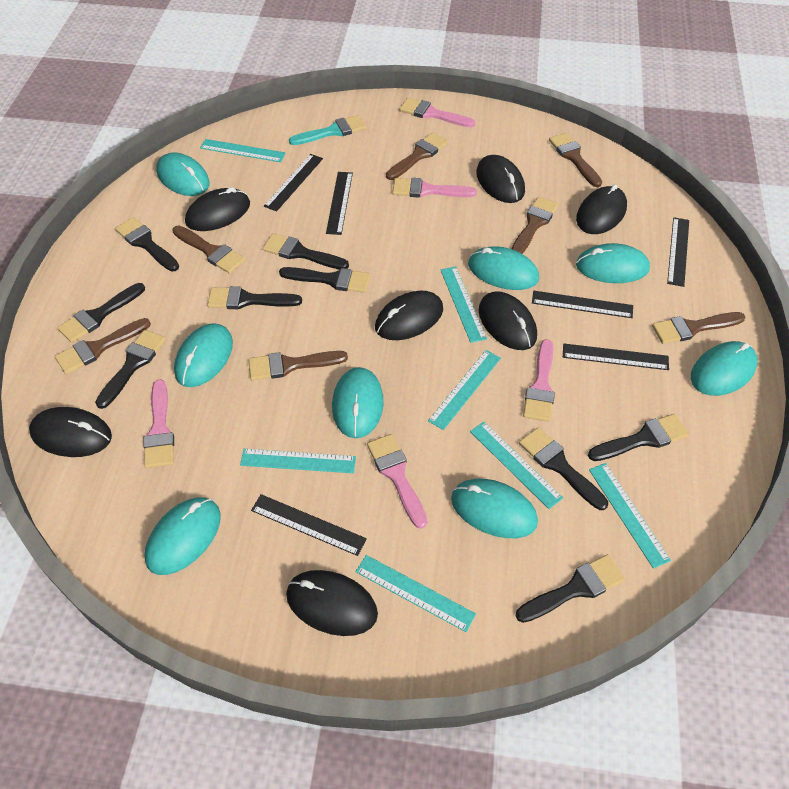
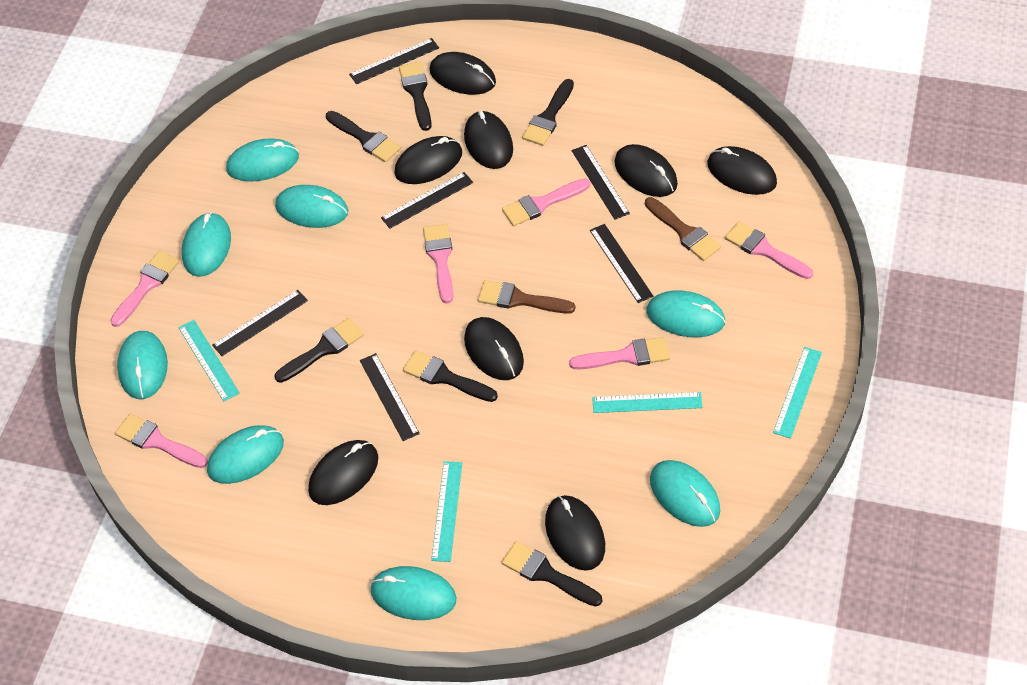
black brush: 9 -> 6
black mouse: 7 -> 8
brown brush: 7 -> 2
pink brush: 5 -> 6
turquoise brush: 1 -> 0
turquoise ruler: 7 -> 4

